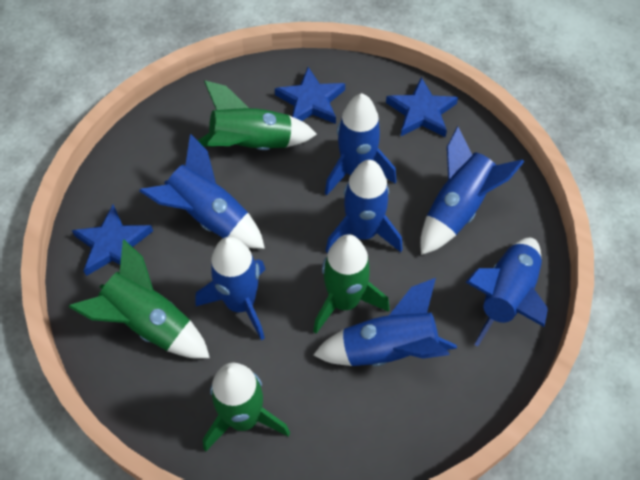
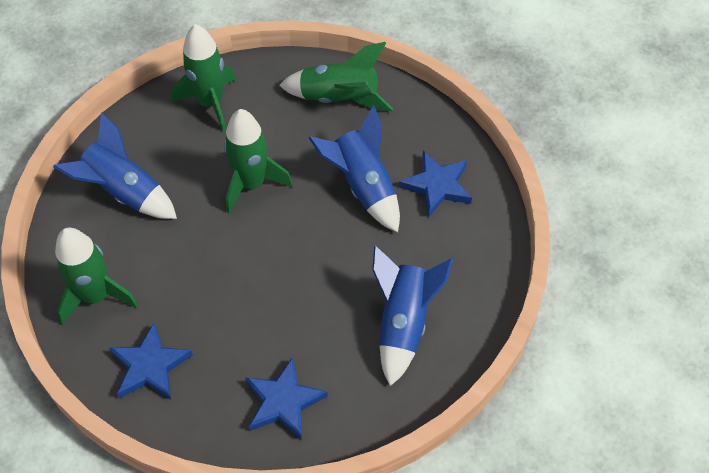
blue rocket: 7 -> 3

